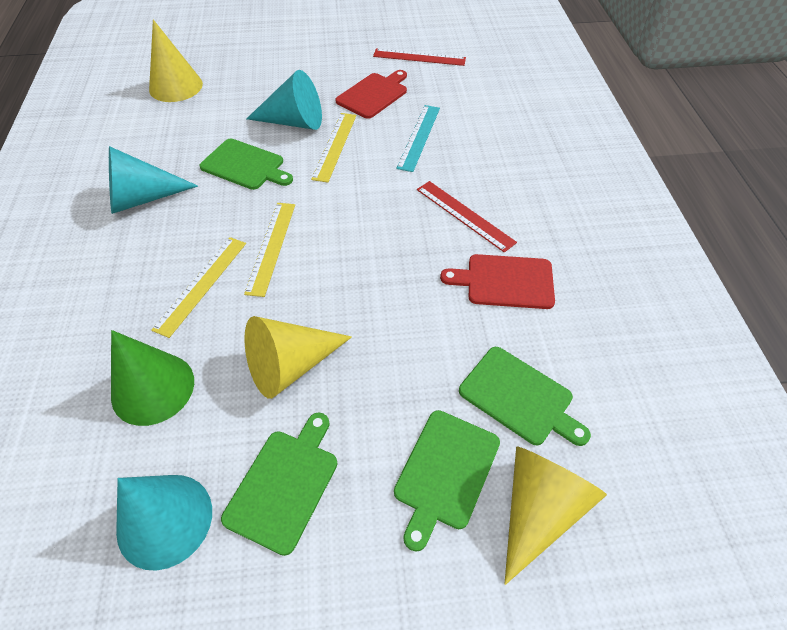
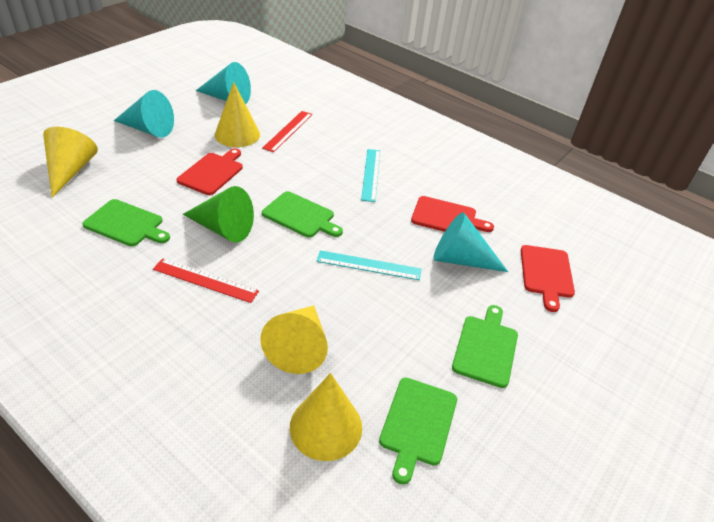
red cutting board: 2 -> 3
turquoise ruler: 1 -> 2
yellow cone: 3 -> 4
yellow ruler: 3 -> 0

